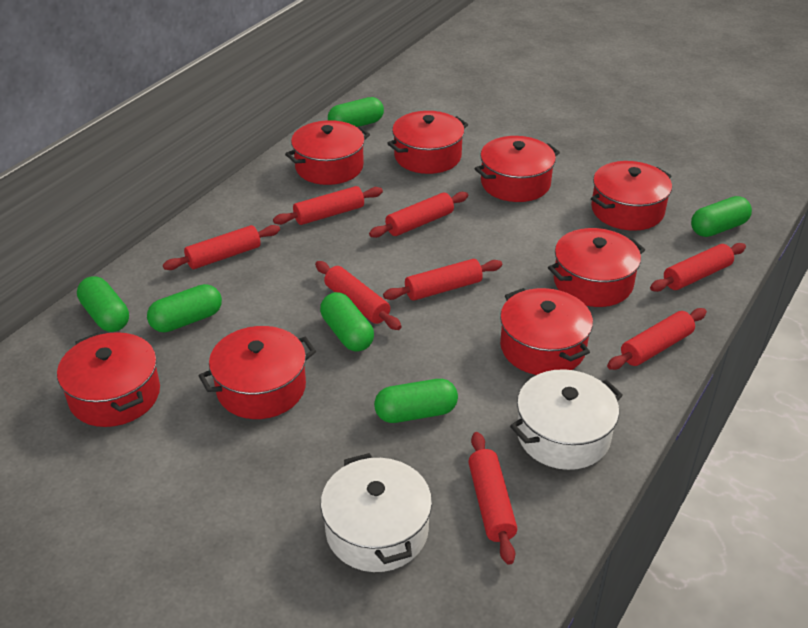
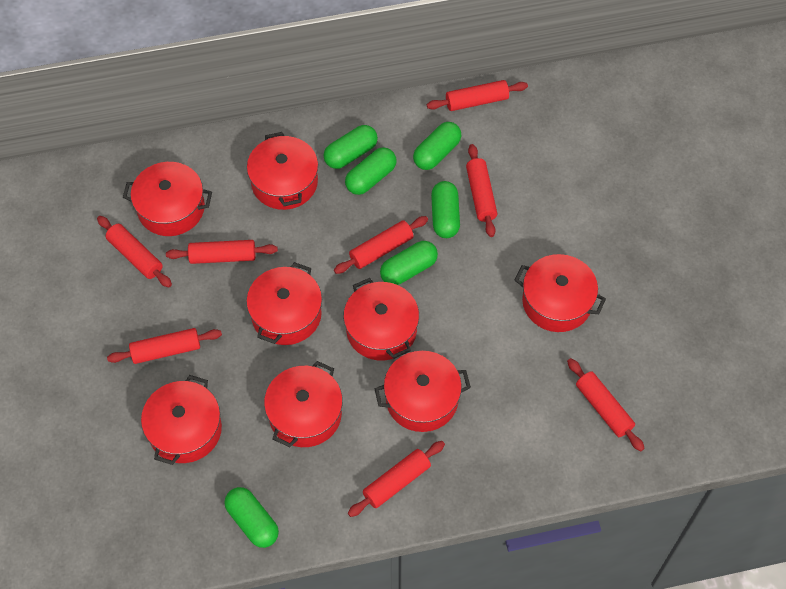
white pot: 2 -> 0

